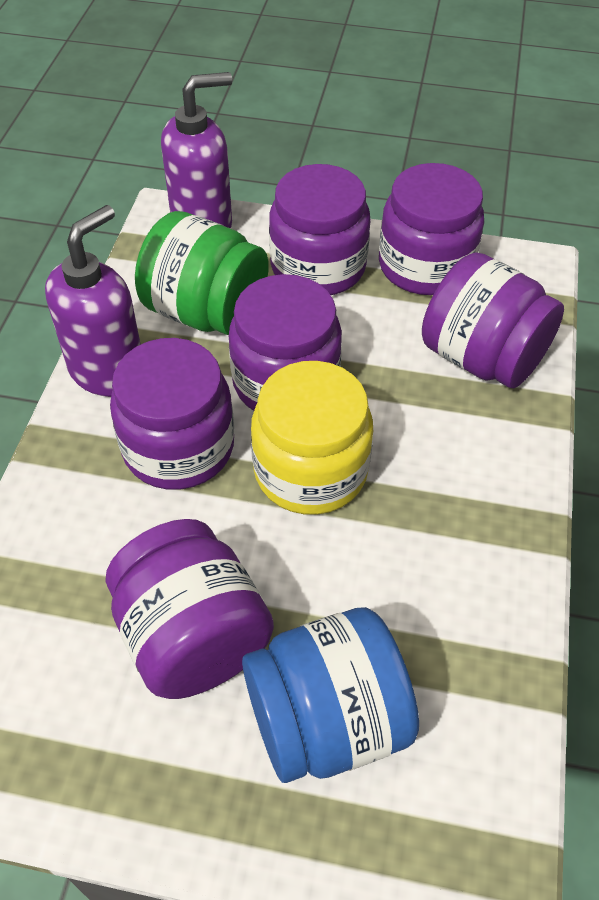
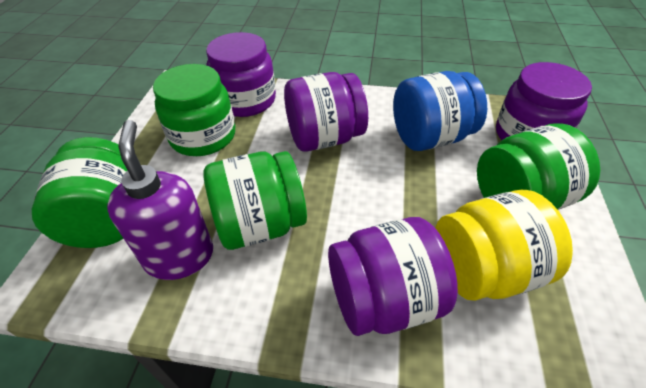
green jar: 1 -> 4
purple jar: 6 -> 4
purple soap dispenser: 2 -> 1

